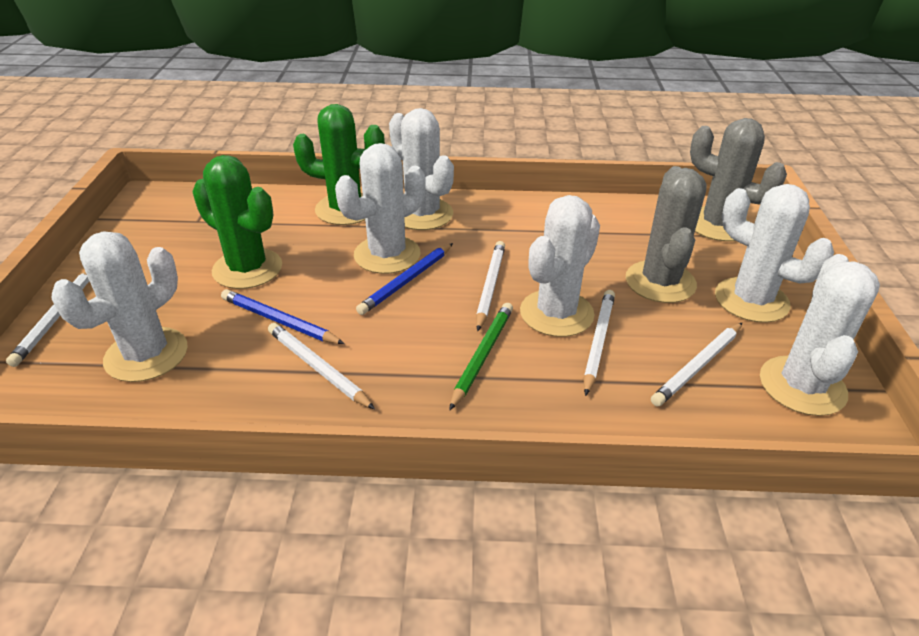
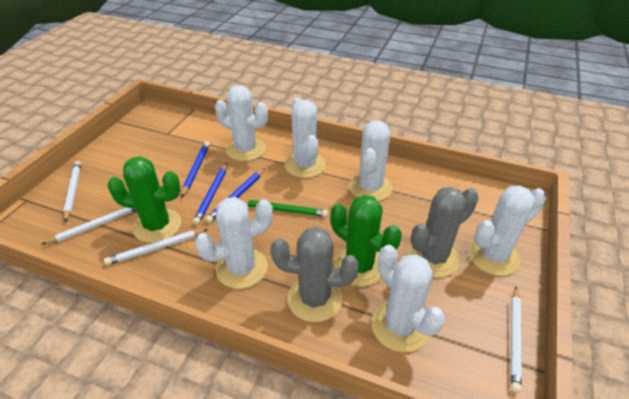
blue pencil: 2 -> 3
white pencil: 5 -> 4

